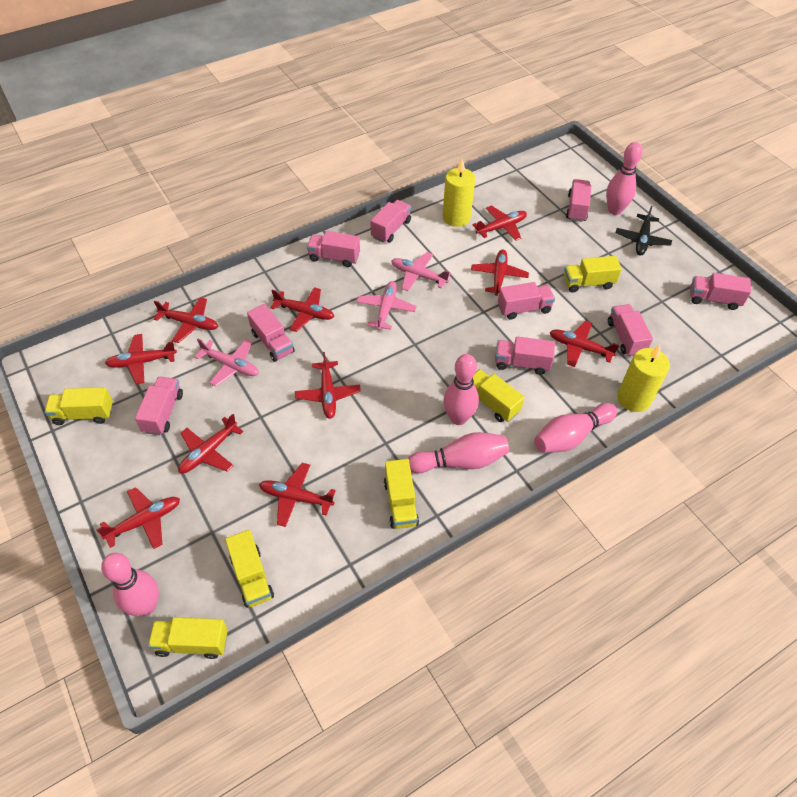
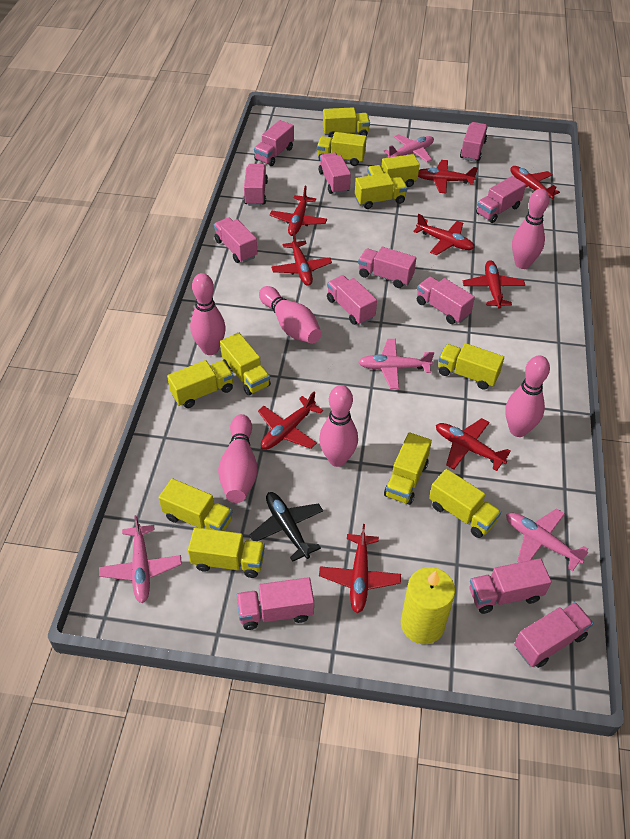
pink bowling pin: 5 -> 6
pink plane: 3 -> 4
pink truck: 9 -> 12
red plane: 10 -> 9
yellow candle: 2 -> 1
yellow truck: 6 -> 11

